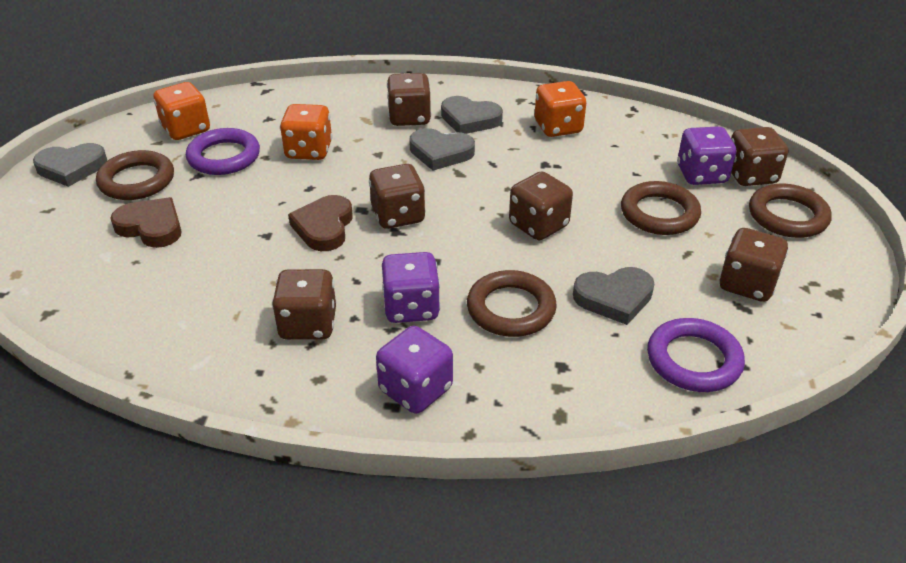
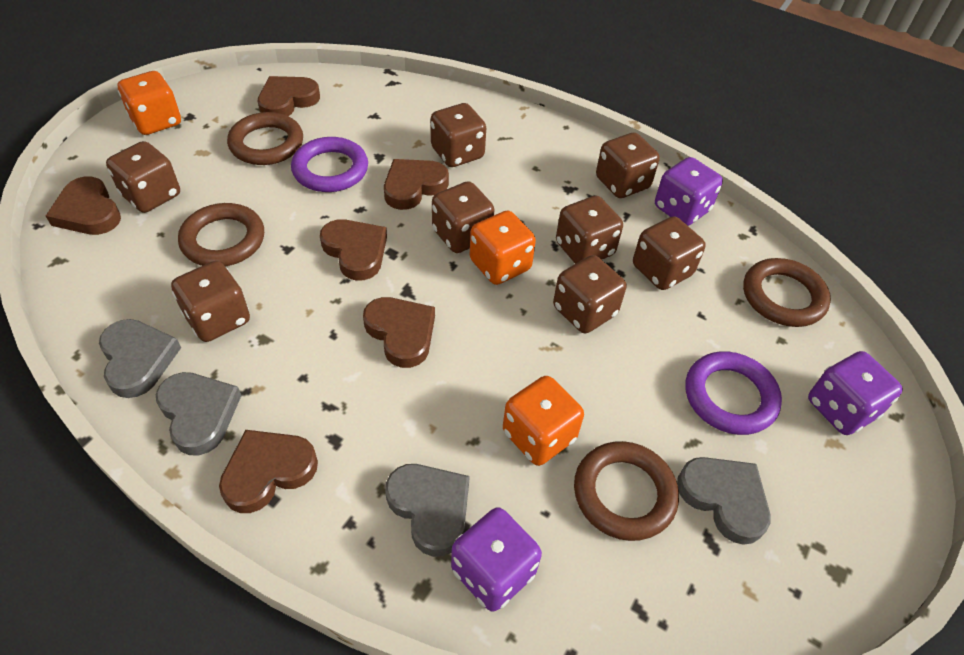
brown dice: 6 -> 8
brown heart: 2 -> 6

